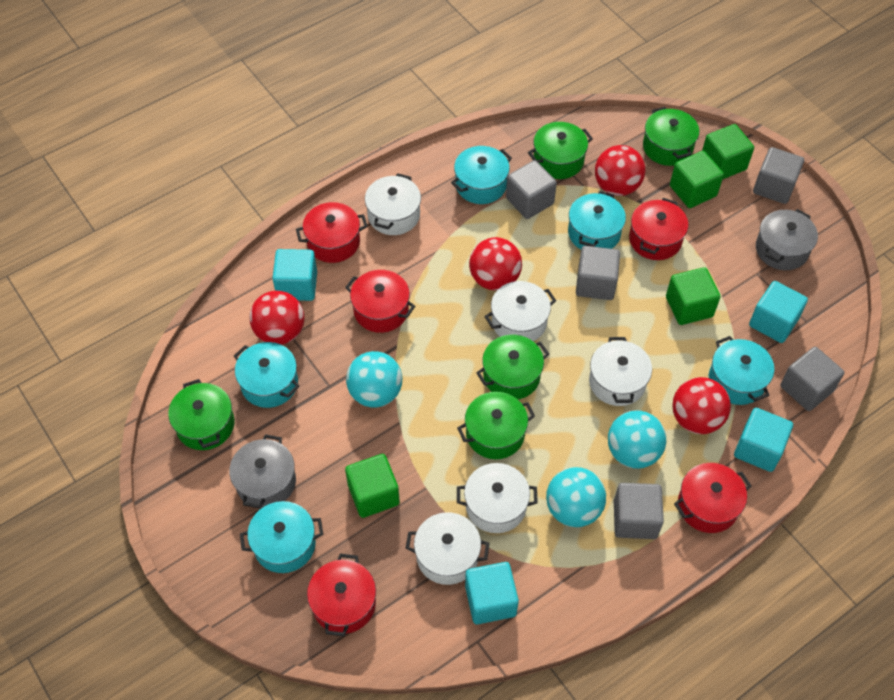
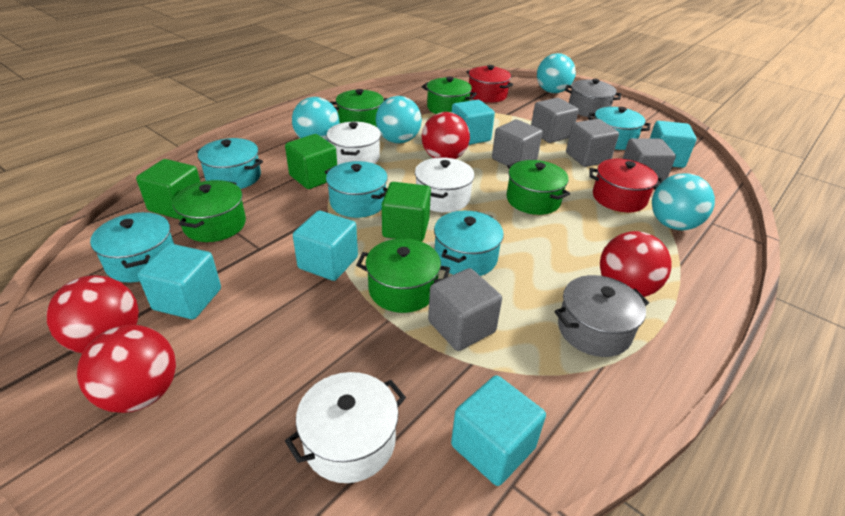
green cube: 4 -> 3
red pot: 5 -> 2
turquoise ball: 3 -> 4
turquoise cube: 4 -> 5
white pot: 5 -> 3

